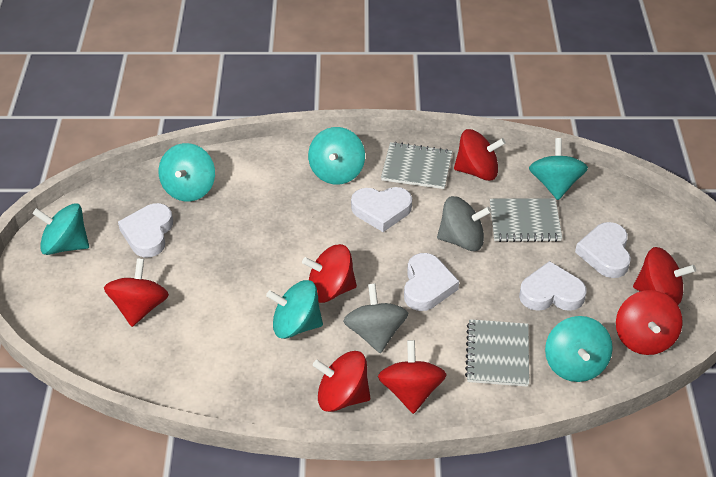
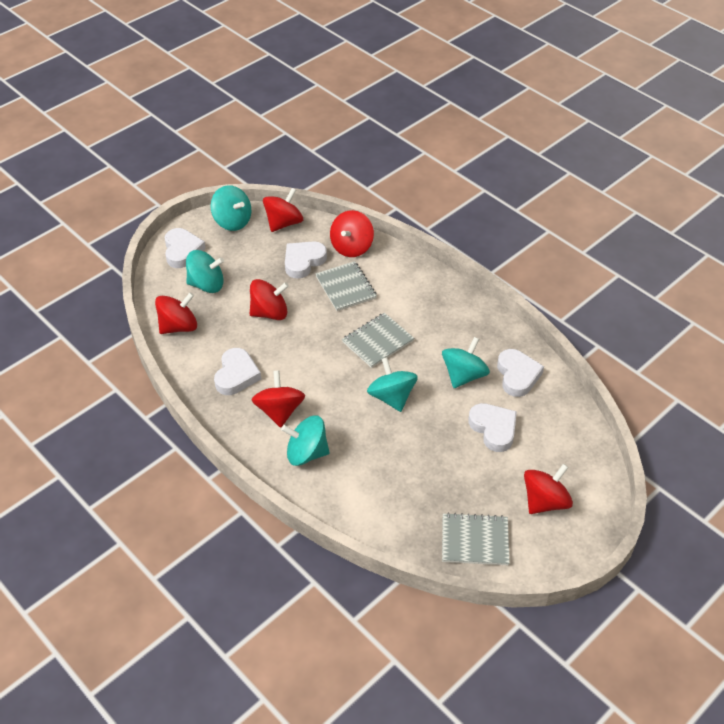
grey spinning top: 2 -> 0
red spinning top: 7 -> 6
turquoise spinning top: 6 -> 5

